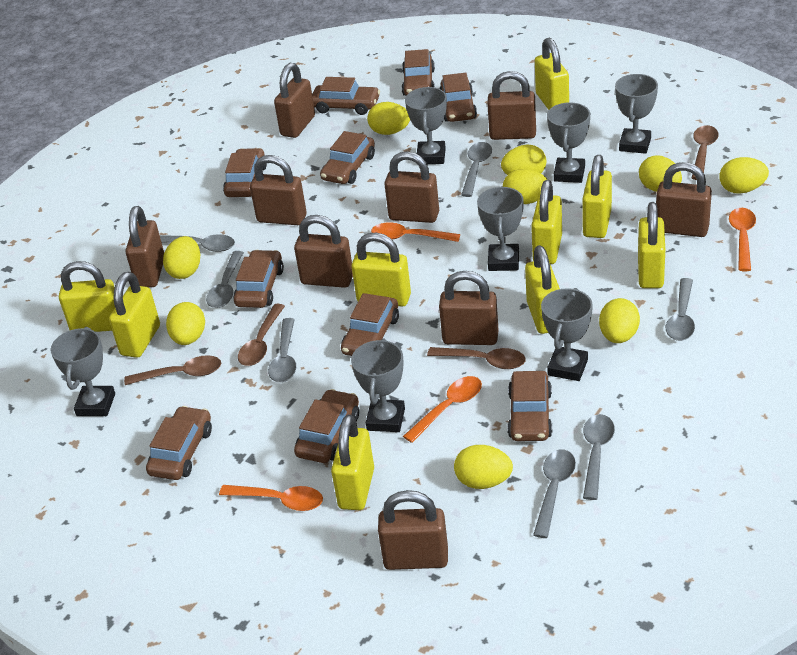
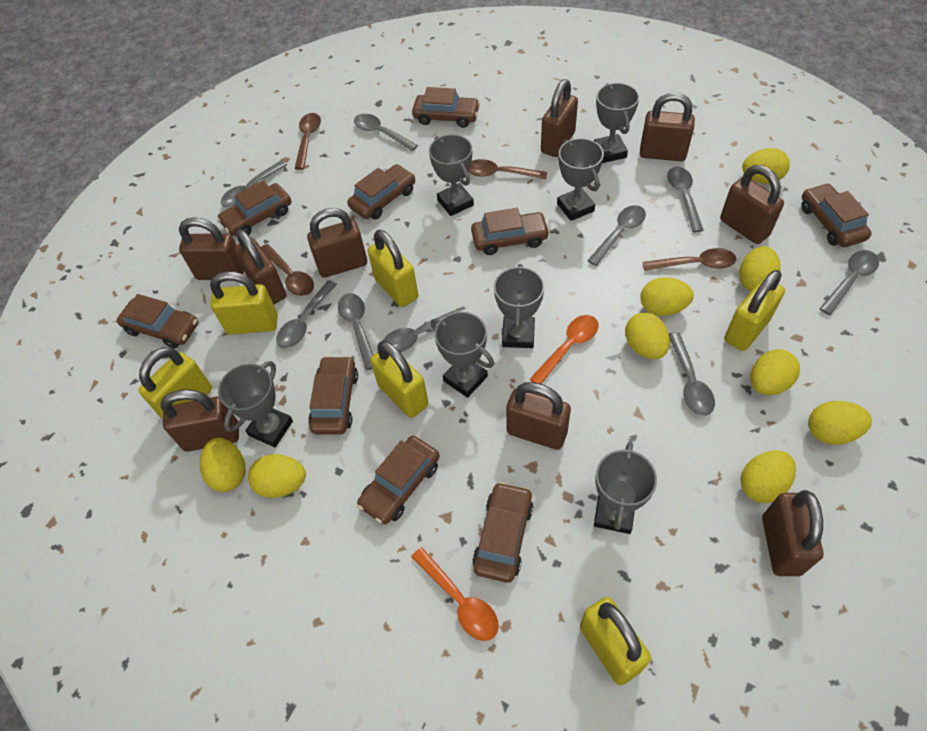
brown car: 10 -> 9
grey spoon: 7 -> 9
orange spoon: 4 -> 2
yellow padlock: 9 -> 6

